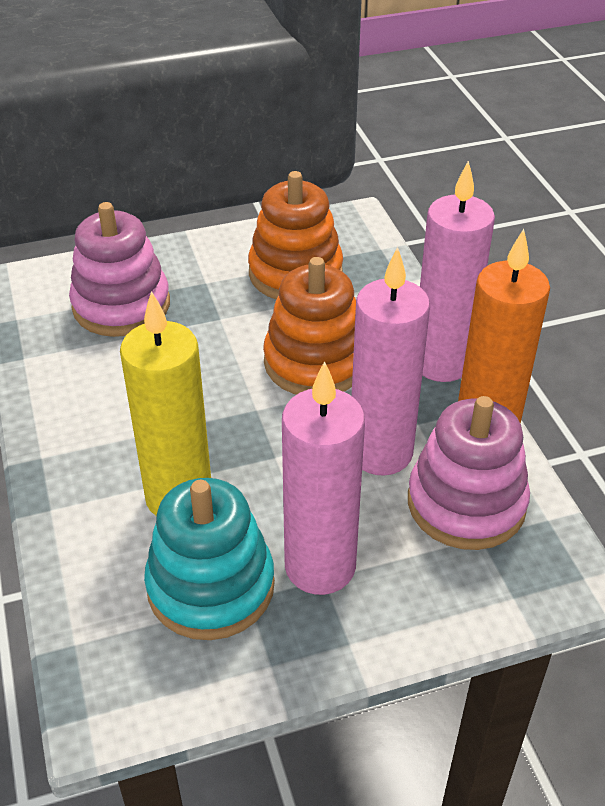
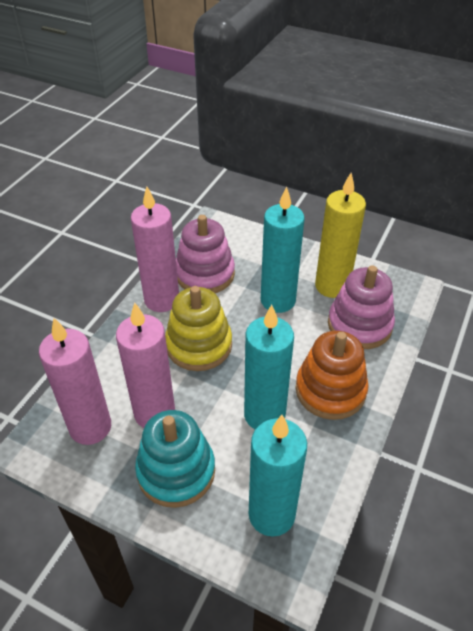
orange candle: 1 -> 0
orange stacking toy: 2 -> 1
turquoise candle: 0 -> 3
yellow stacking toy: 0 -> 1

